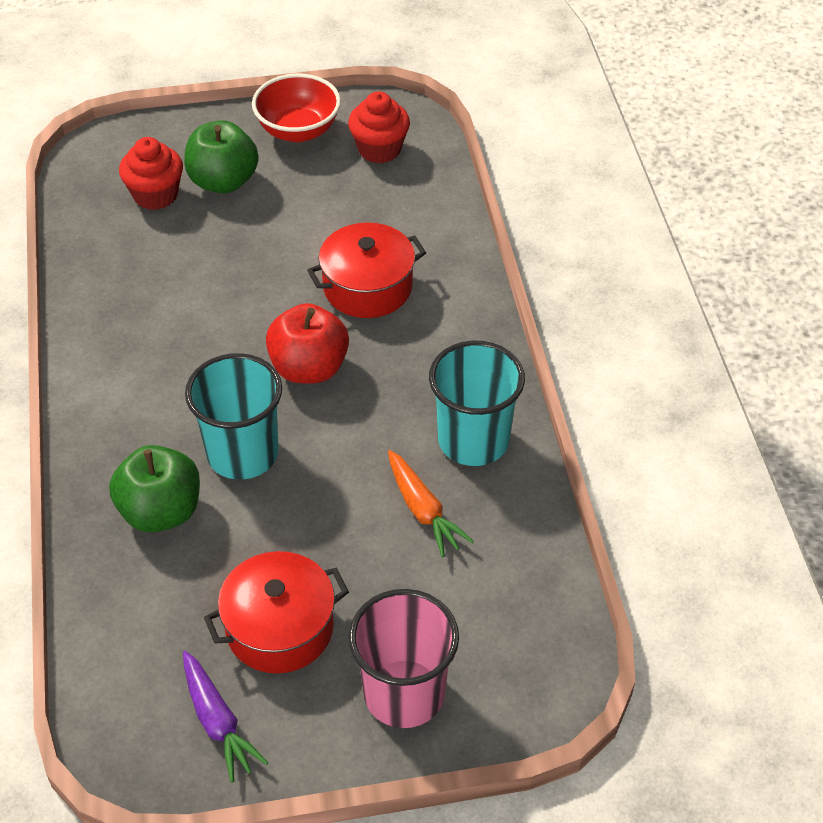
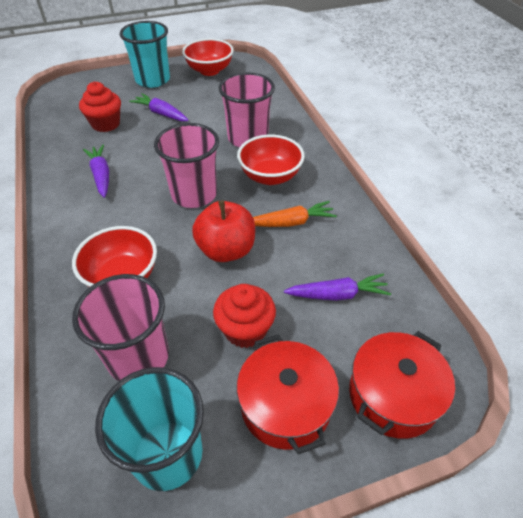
green apple: 2 -> 0
pink cup: 1 -> 3
purple carrot: 1 -> 3
red bowl: 1 -> 3

